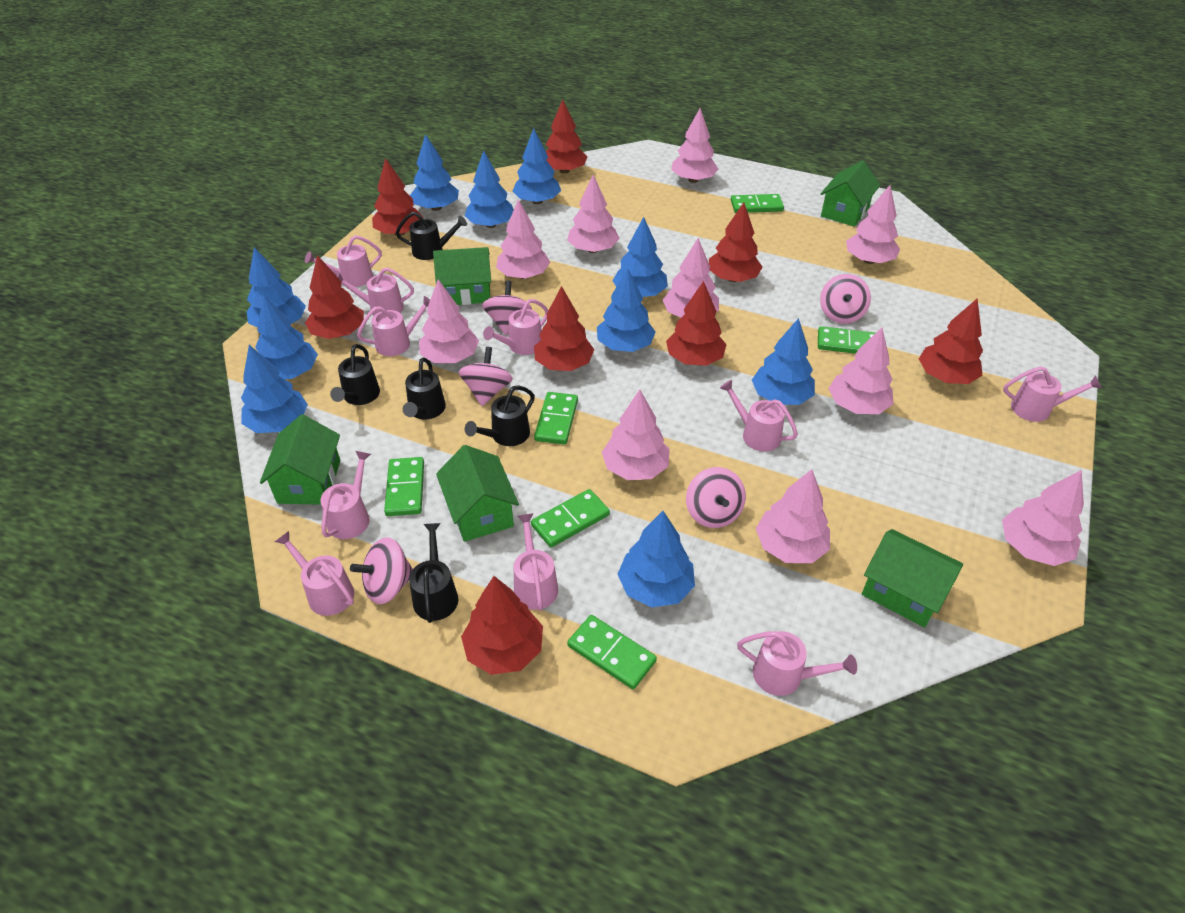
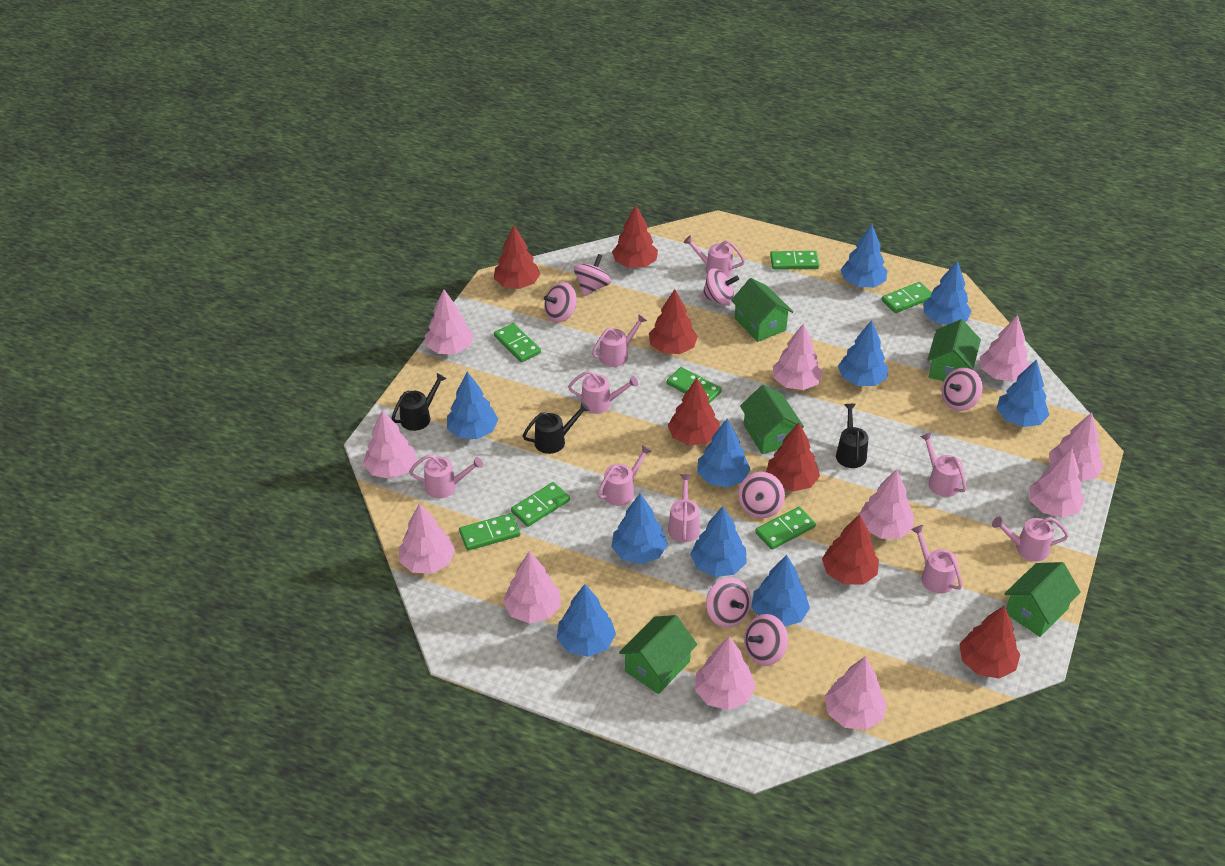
black watering can: 5 -> 3
green domino: 6 -> 7
pink spinning top: 5 -> 7
pink tree: 10 -> 11
pink watering can: 10 -> 9
red tree: 8 -> 7

